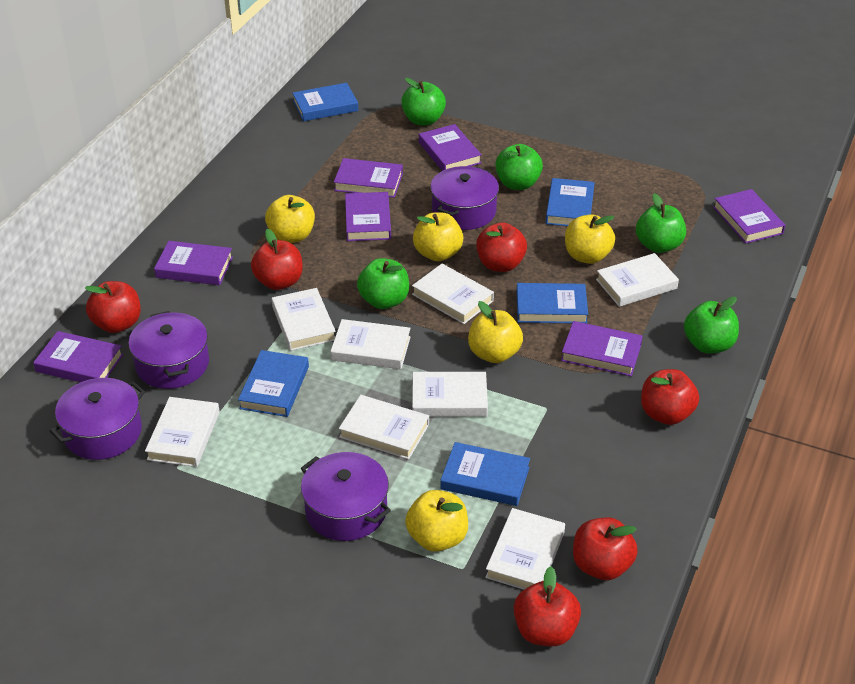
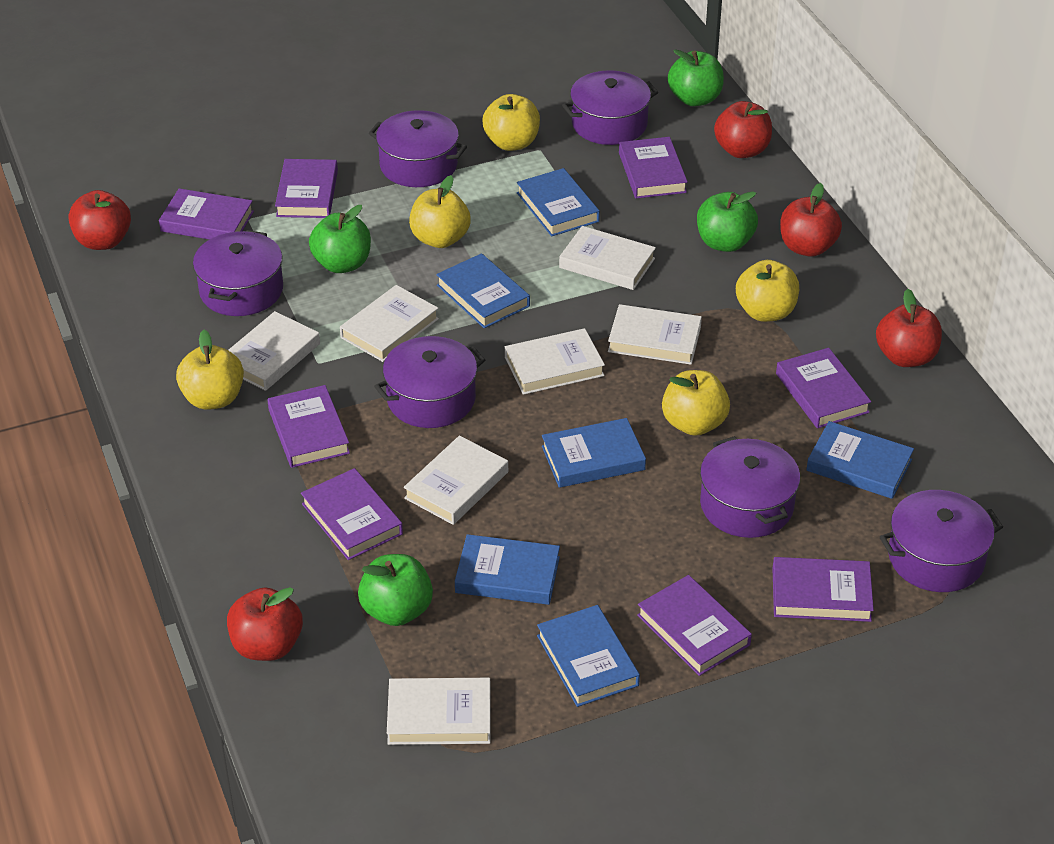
blue book: 5 -> 6
green apple: 5 -> 4
purple book: 7 -> 8
purple pot: 4 -> 6
red apple: 6 -> 5
white book: 8 -> 7

